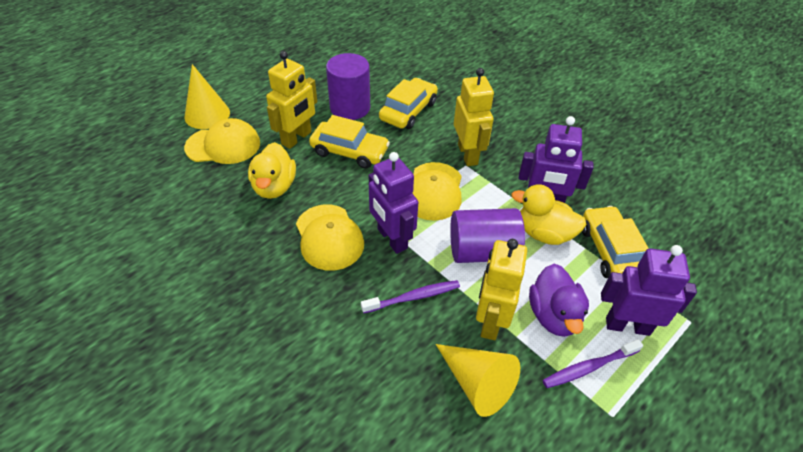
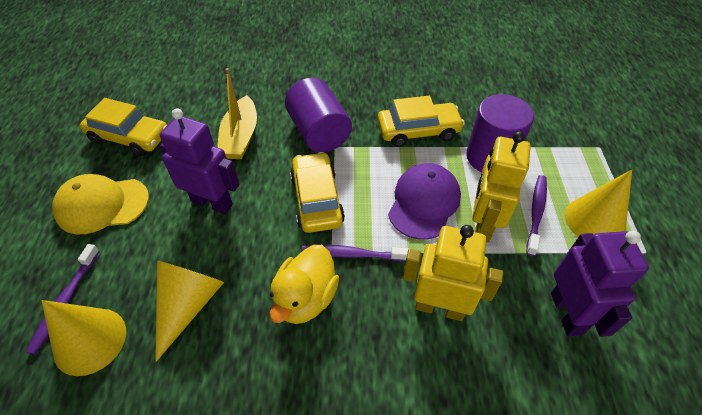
purple cap: 0 -> 1
purple duck: 1 -> 0
purple robot: 3 -> 2
purple toothbrush: 2 -> 3
yellow boat: 0 -> 1
yellow cap: 3 -> 1
yellow cone: 2 -> 3
yellow duck: 2 -> 1
yellow robot: 3 -> 2

